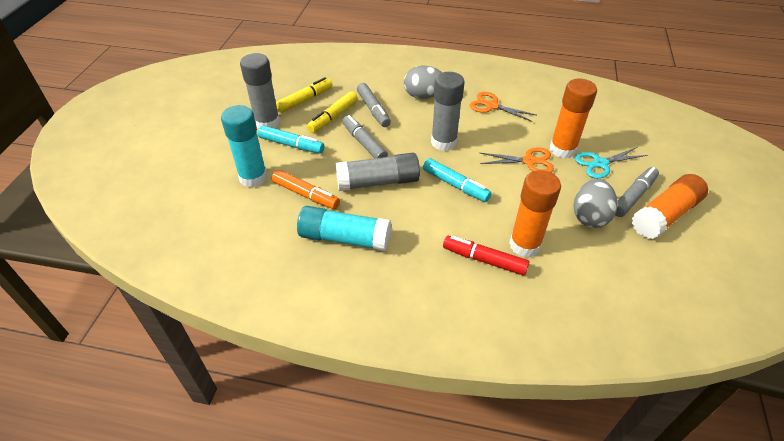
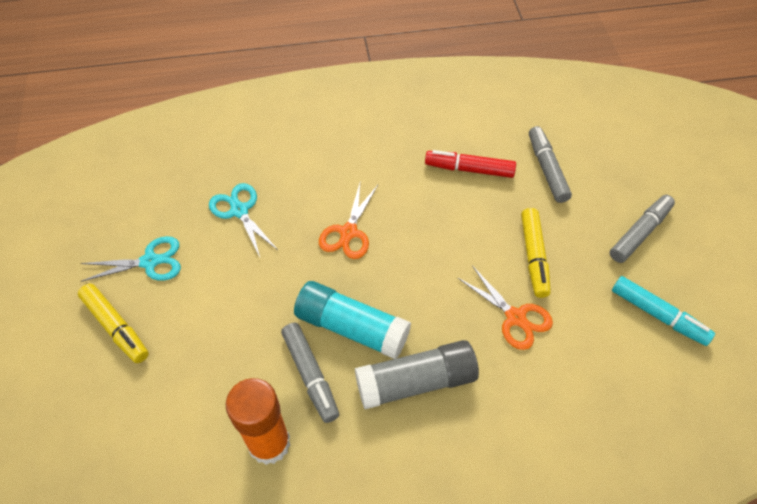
grey egg: 2 -> 0
grey glue stick: 3 -> 1
orange glue stick: 3 -> 1
orange marker: 1 -> 0
turquoise glue stick: 2 -> 1
turquoise marker: 2 -> 1
turquoise scissors: 1 -> 2

